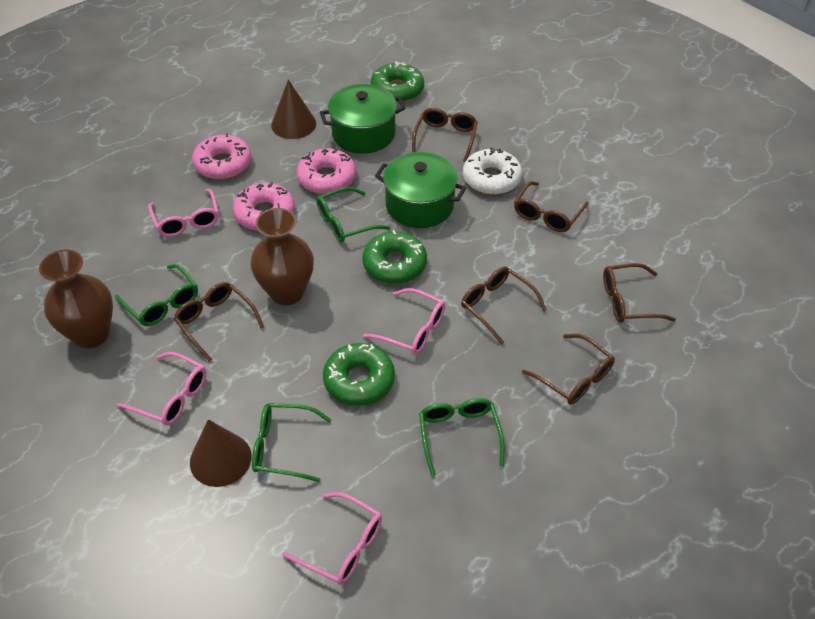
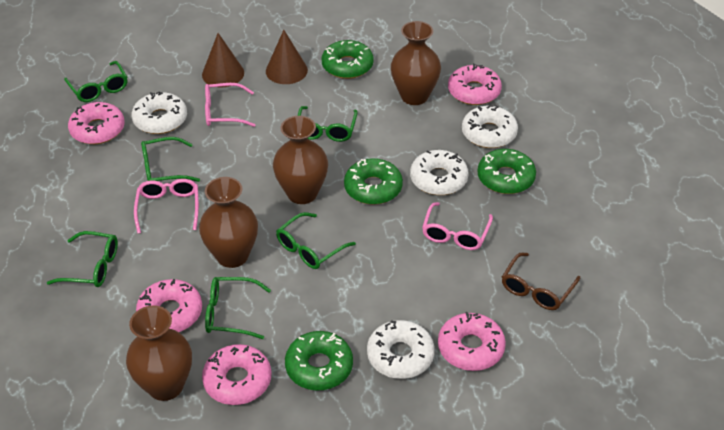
brown glasses: 6 -> 1
brown vase: 2 -> 4
green donut: 3 -> 4
green glasses: 4 -> 6
green pot: 2 -> 0
pink donut: 3 -> 5
pink glasses: 4 -> 3
white donut: 1 -> 4

